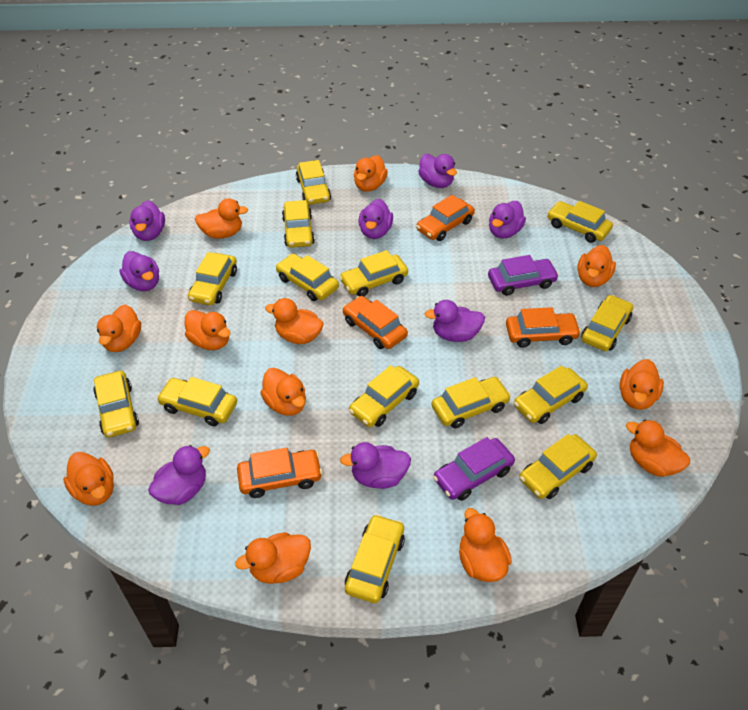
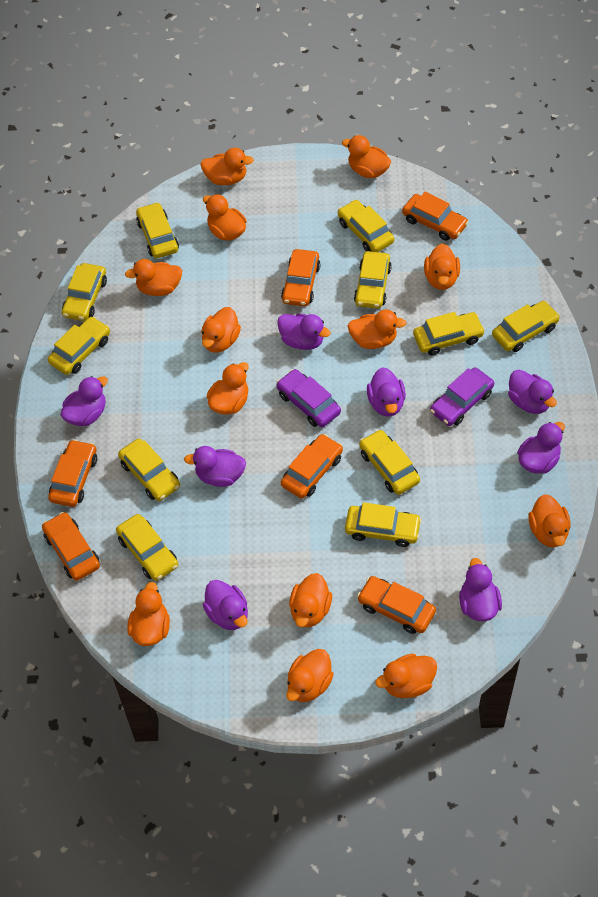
orange car: 4 -> 6
orange duck: 12 -> 13
yellow car: 14 -> 11

